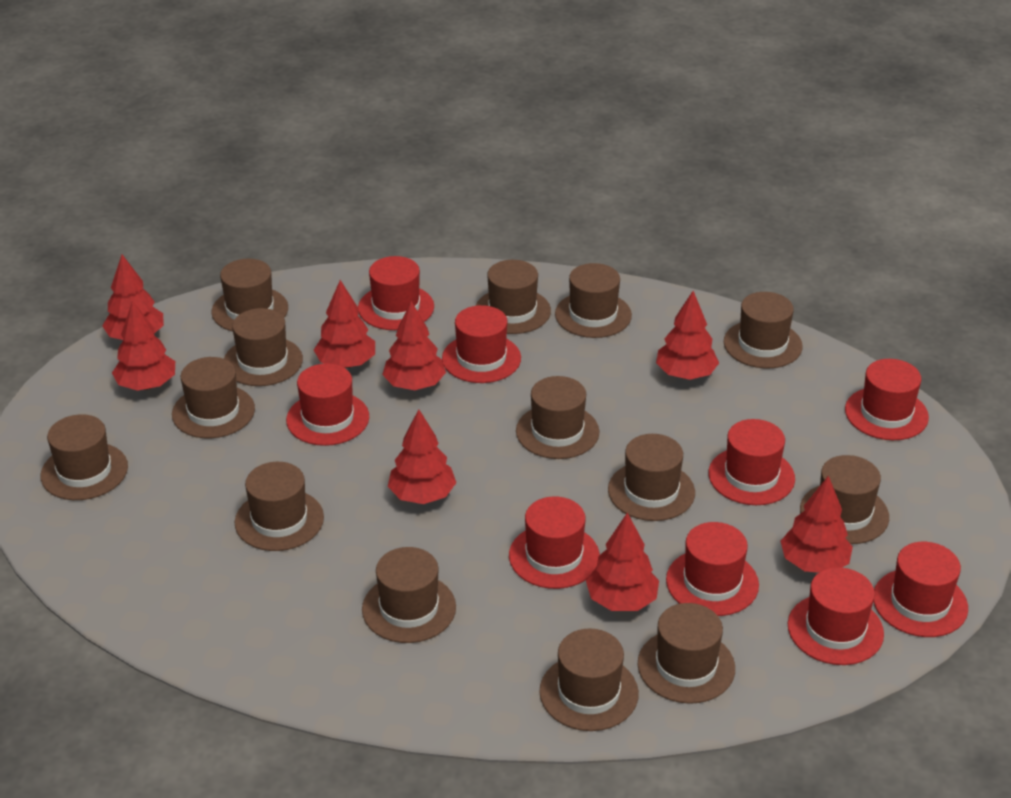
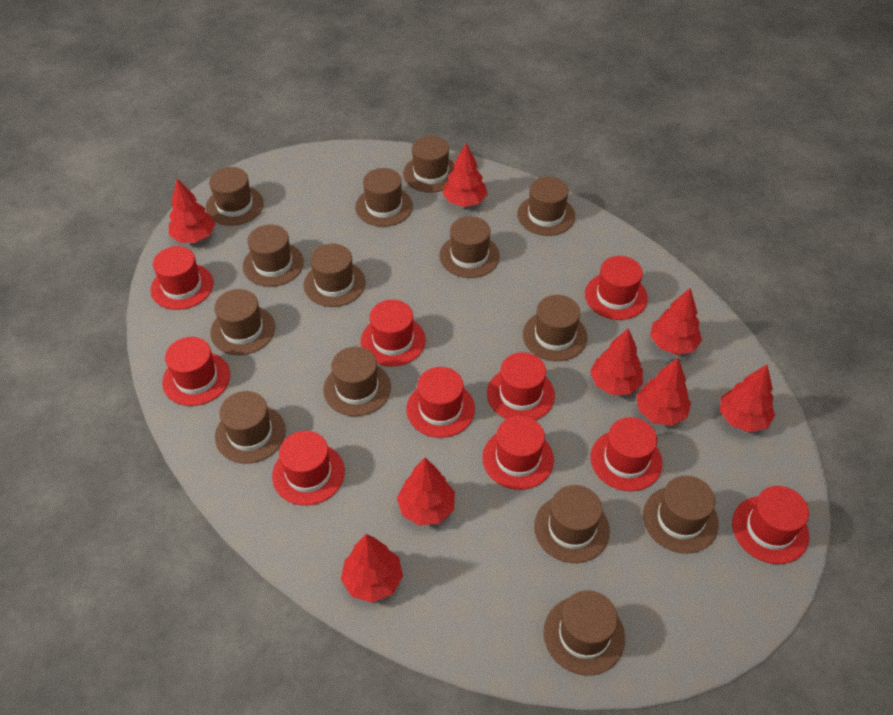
red hat: 9 -> 10

